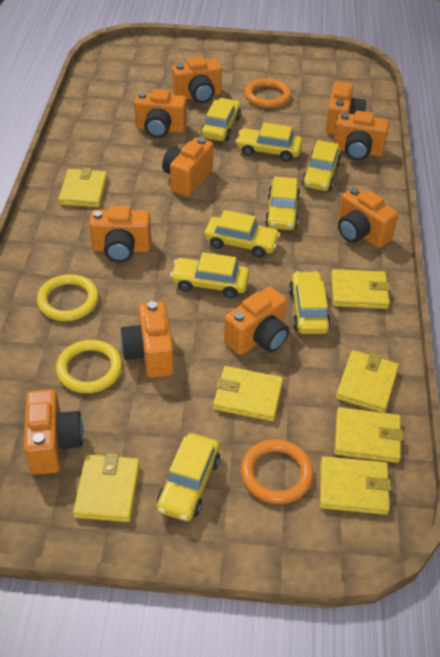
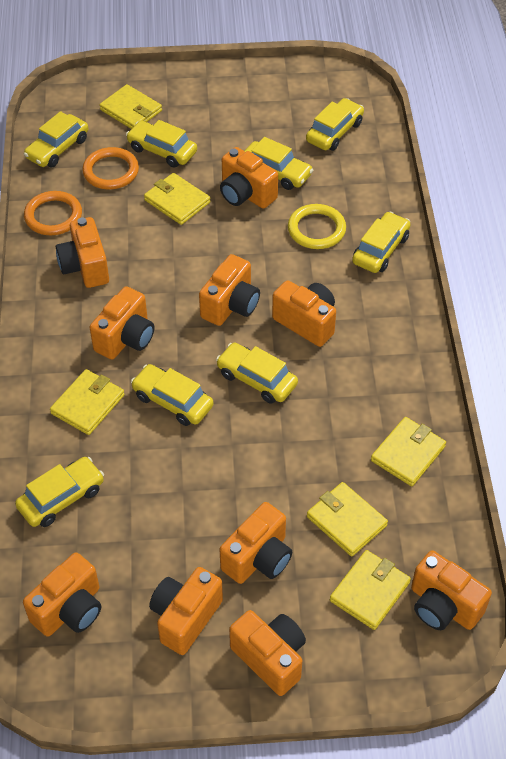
yellow ring: 2 -> 1
yellow wallet: 7 -> 6

